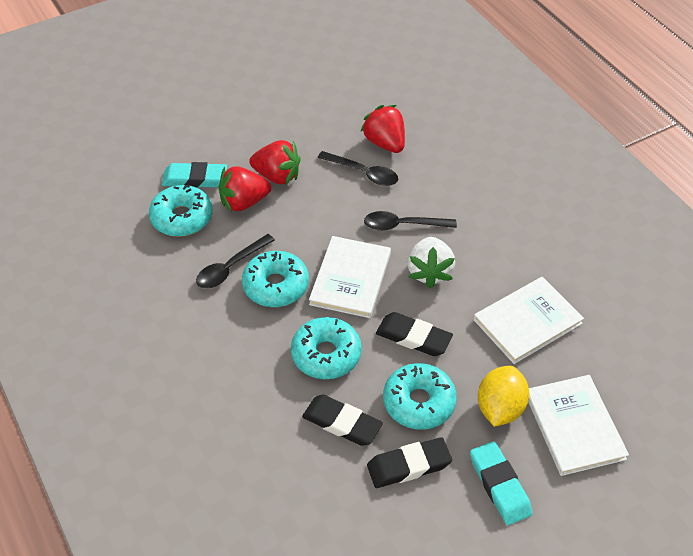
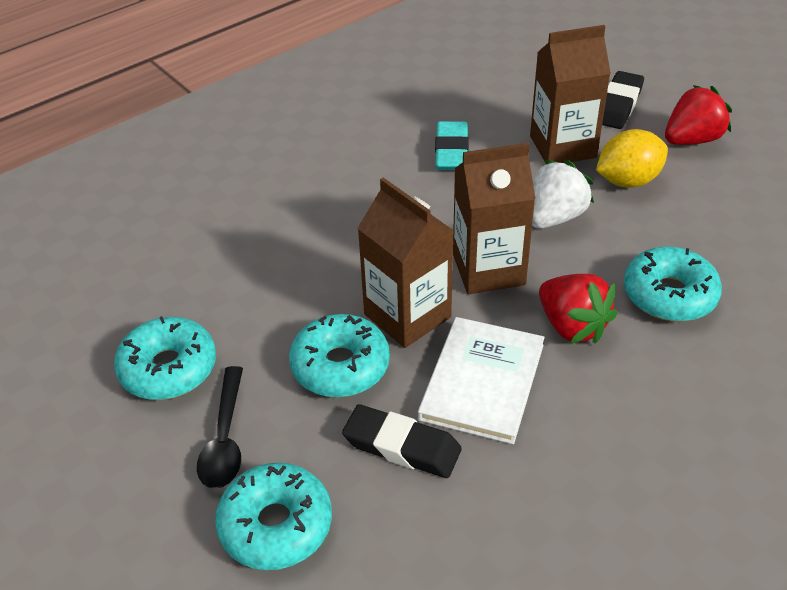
black eraser: 3 -> 2
black spoon: 3 -> 1
brown carton: 0 -> 3
red strawberry: 3 -> 2
turquoise eraser: 2 -> 1
white book: 3 -> 1

